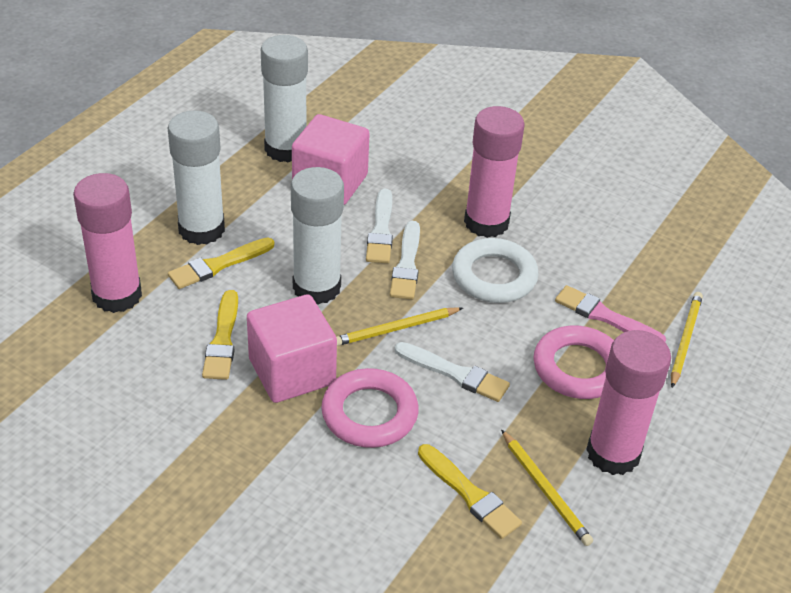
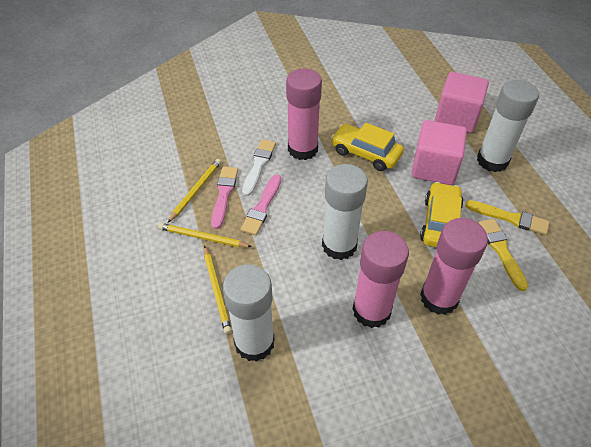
pink brush: 1 -> 2
pink ring: 2 -> 0
white brush: 3 -> 1
white ring: 1 -> 0
yellow brush: 3 -> 2
yellow car: 0 -> 2

